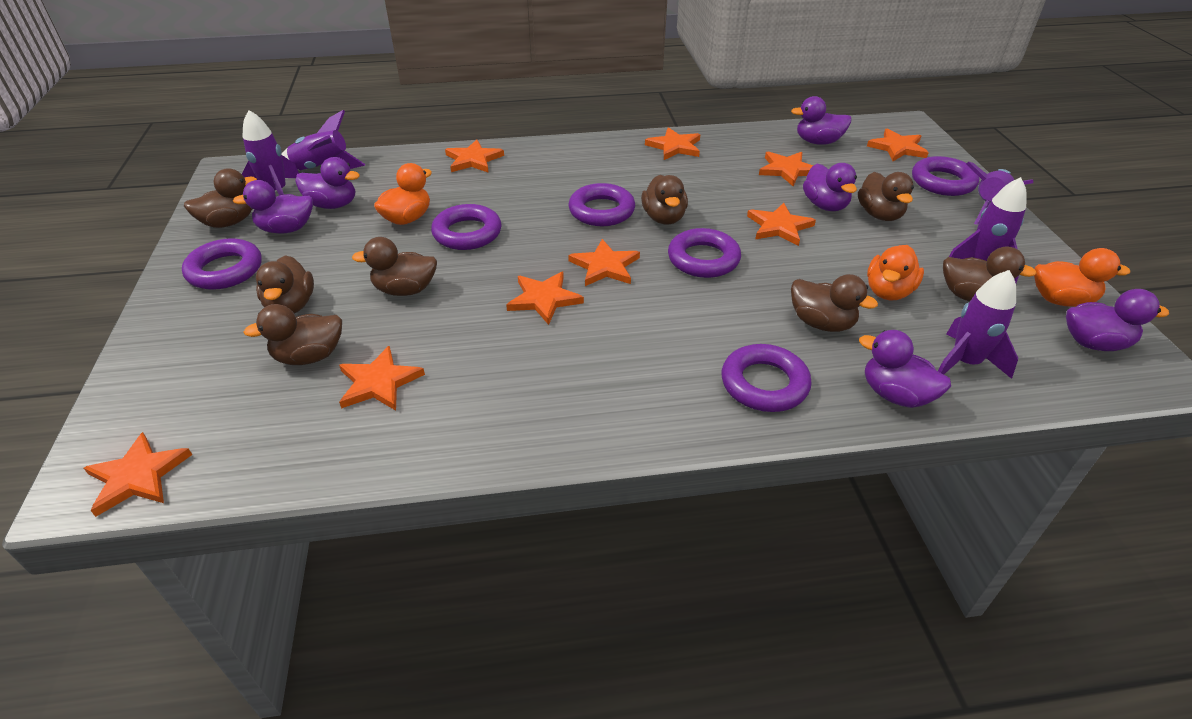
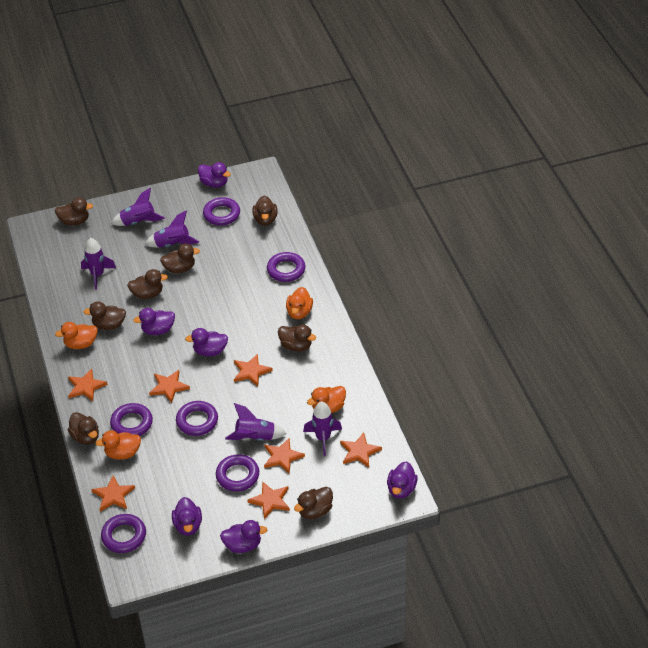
orange duck: 3 -> 4
orange star: 9 -> 7

